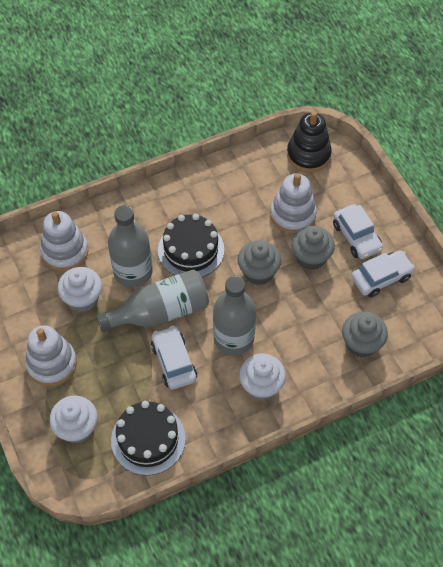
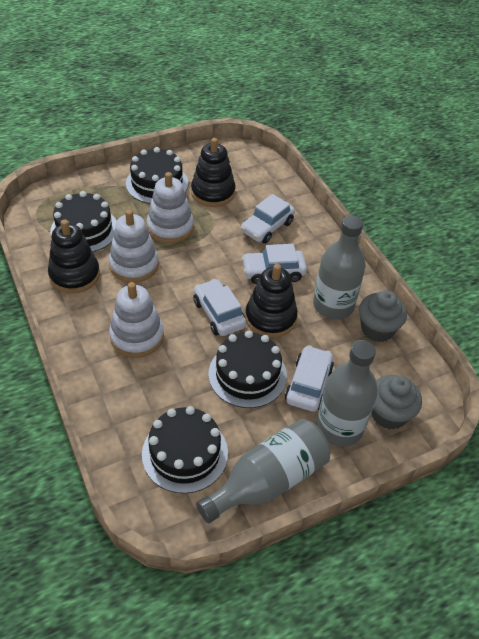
black cake: 2 -> 4
black stacking toy: 1 -> 3
grey cupcake: 3 -> 2
white car: 3 -> 4
white cupcake: 3 -> 0

